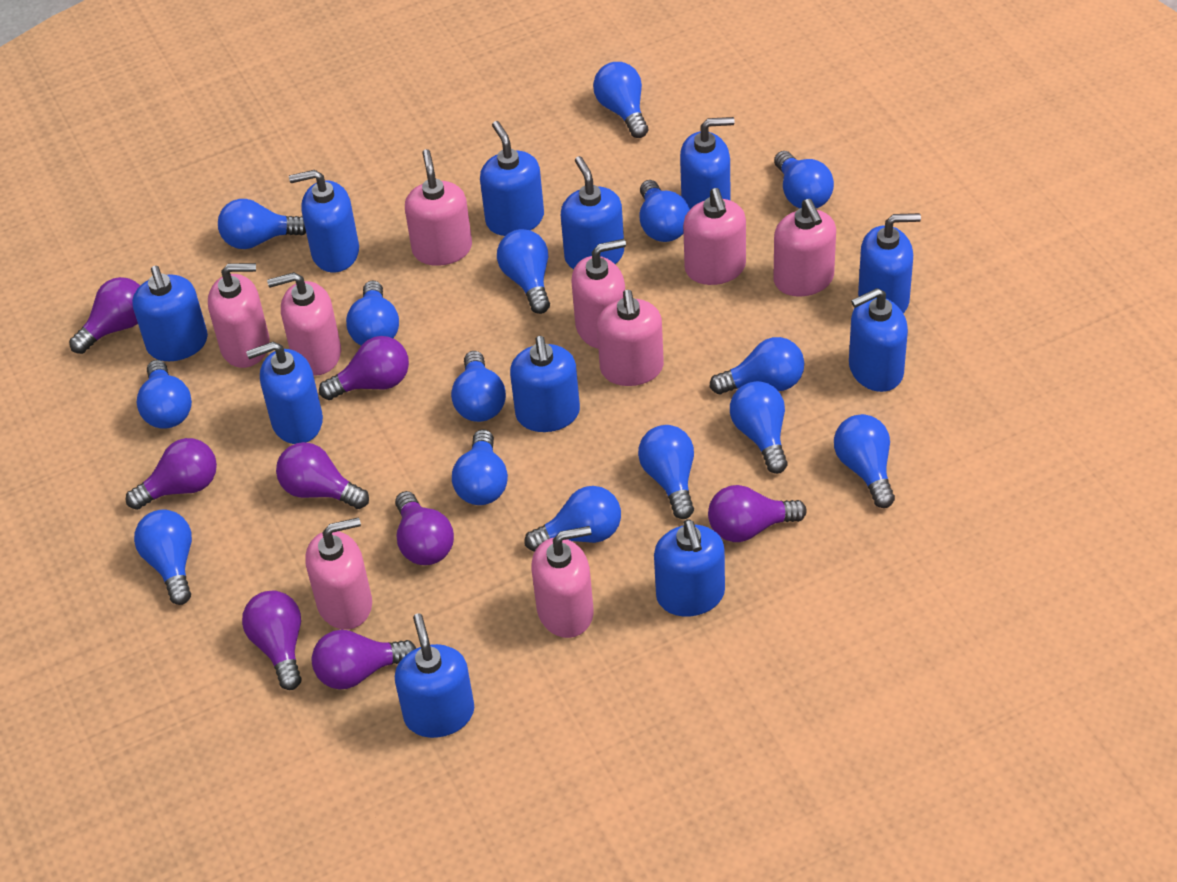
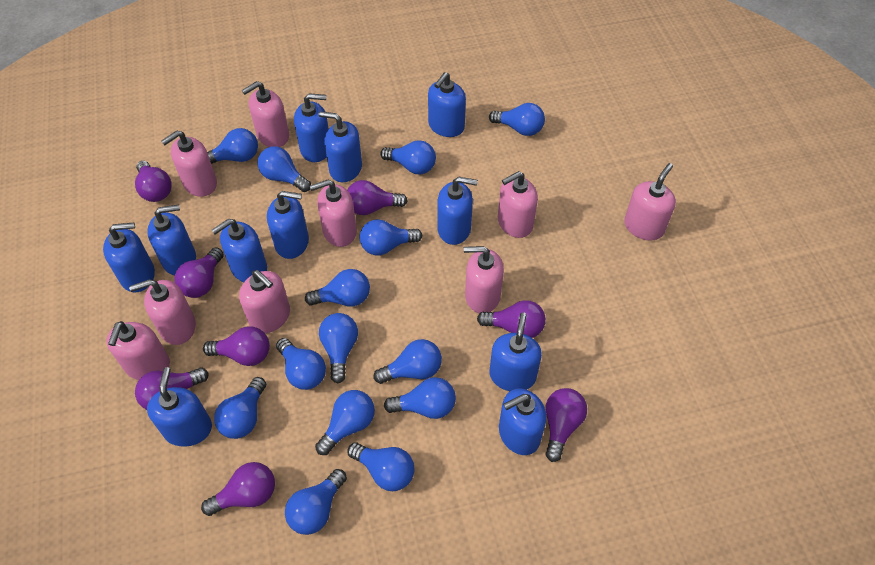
blue light bulb: 15 -> 14

